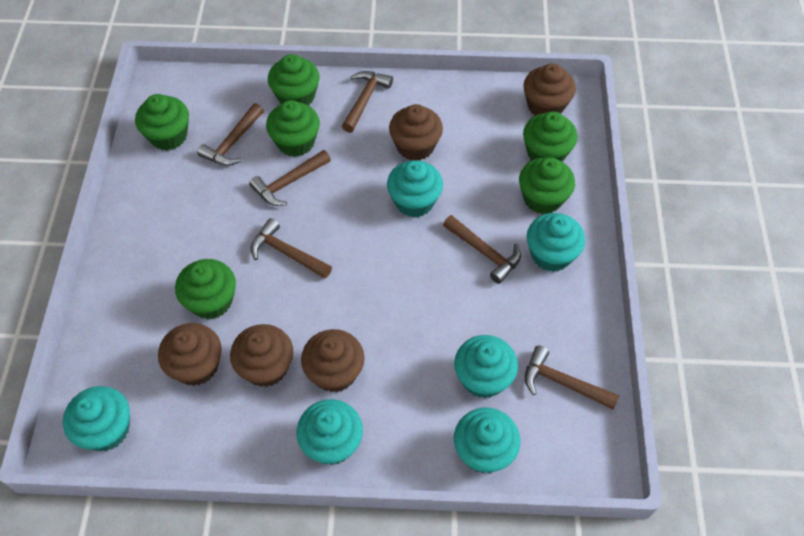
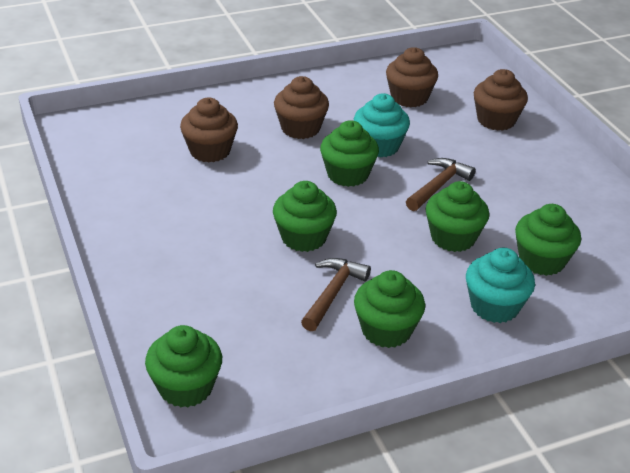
brown cupcake: 5 -> 4
brown hammer: 6 -> 2
turquoise cupcake: 6 -> 2

